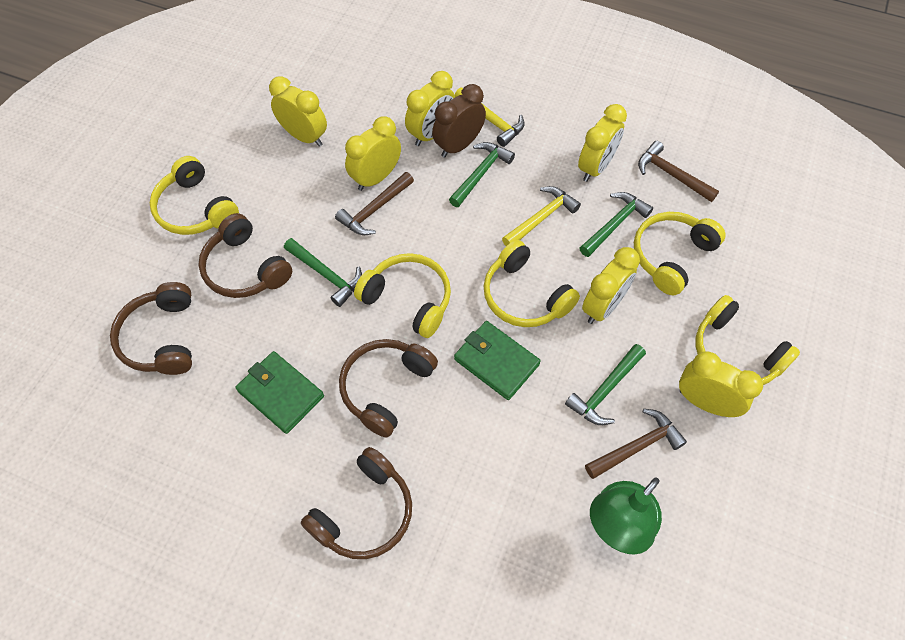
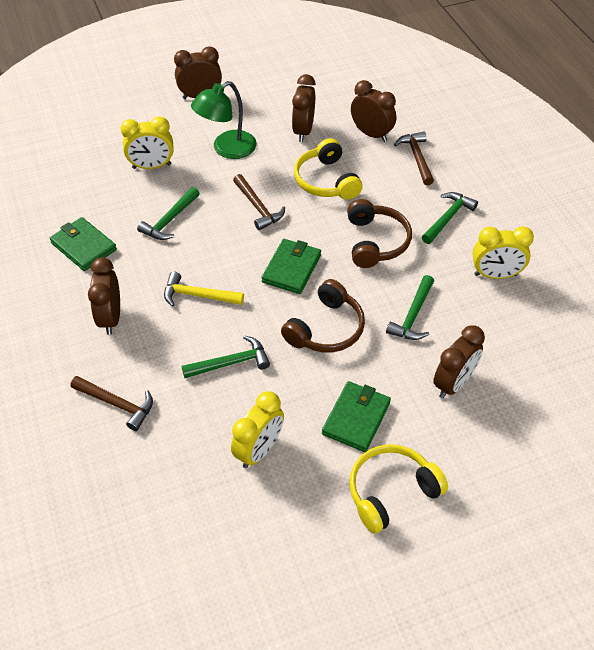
brown clock: 1 -> 5
brown headphones: 4 -> 2
green wallet: 2 -> 3
yellow clock: 6 -> 3
yellow hammer: 2 -> 1
yellow headphones: 5 -> 2

